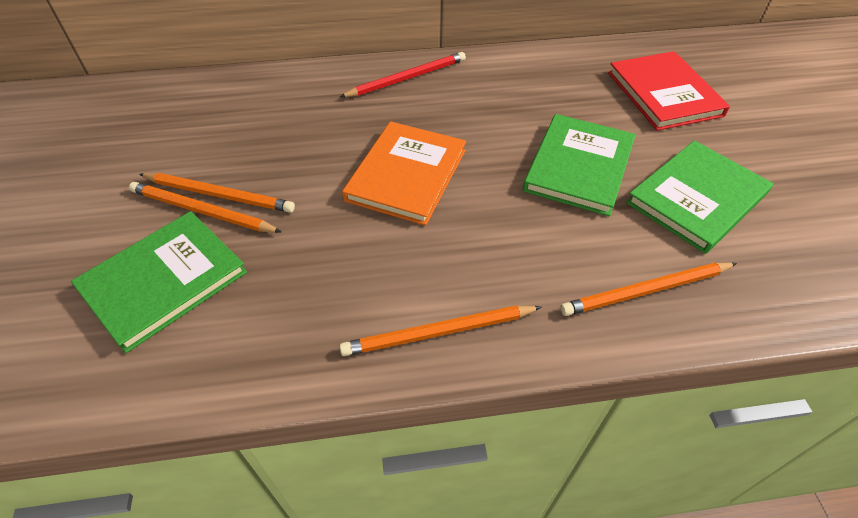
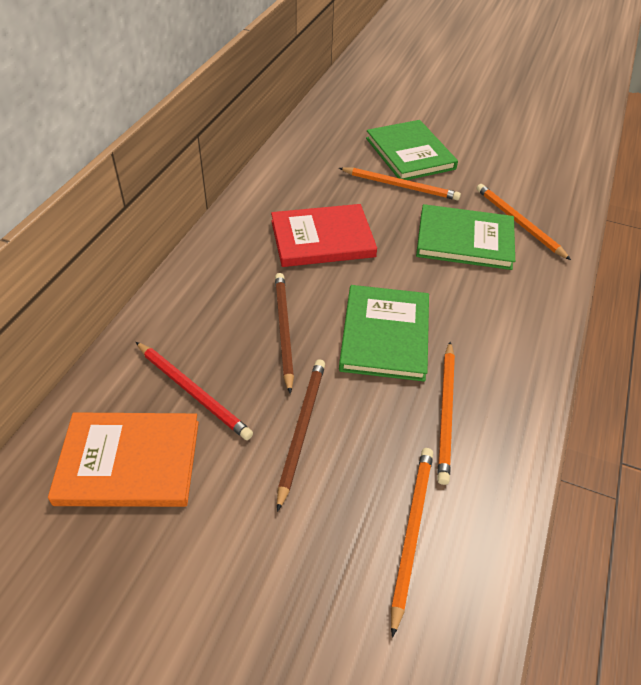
brown pencil: 0 -> 2

